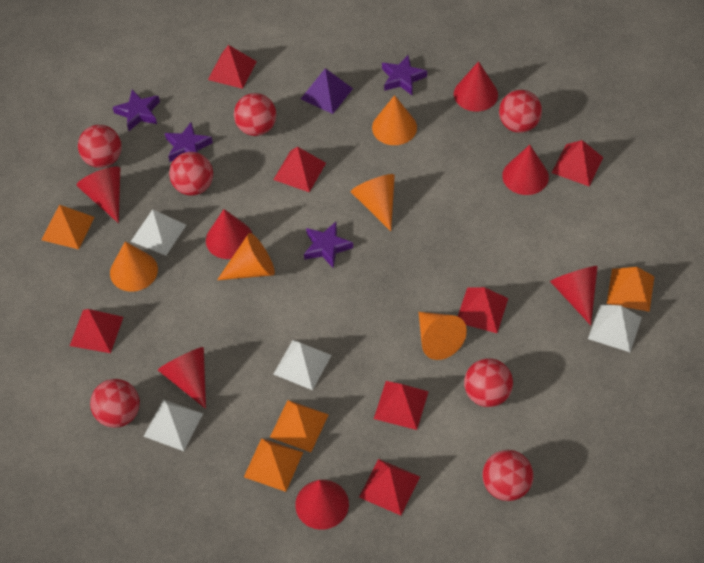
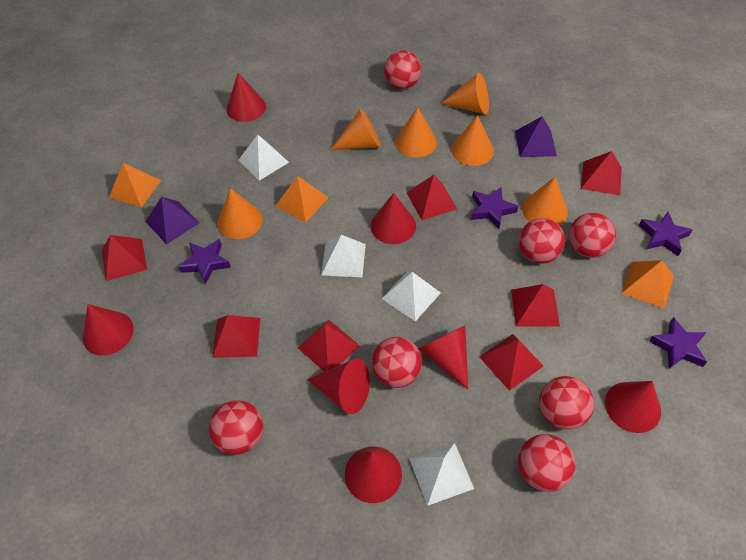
orange cone: 5 -> 6
orange pyramid: 4 -> 3
purple pyramid: 1 -> 2

